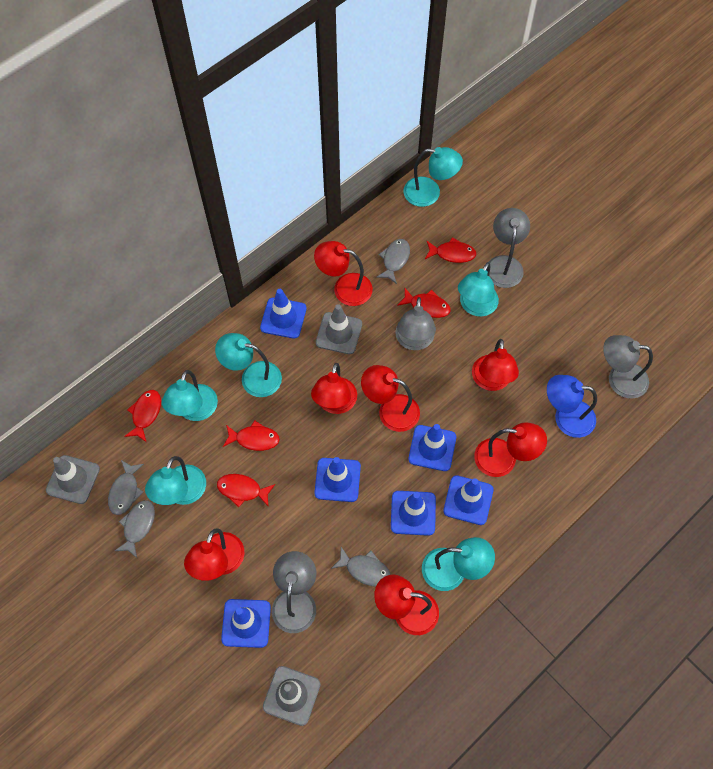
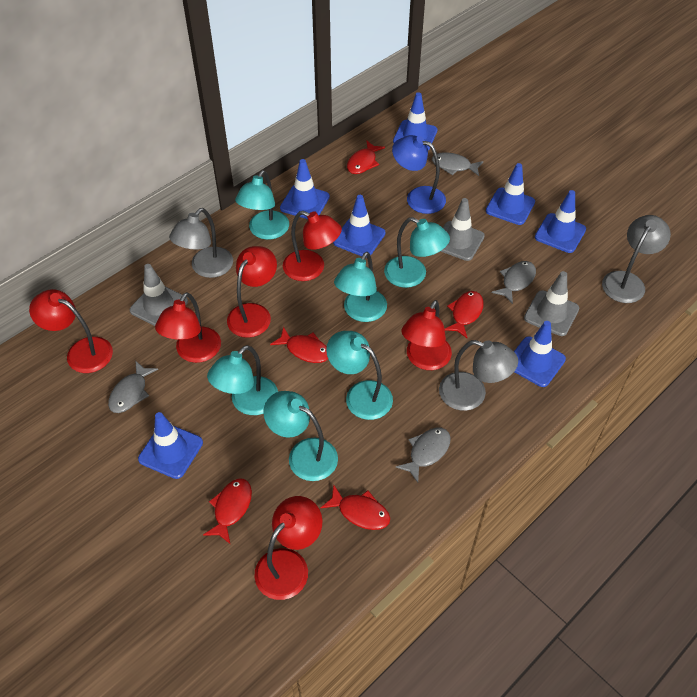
blue traffic cone: 6 -> 7
grey lamp: 4 -> 3
red lamp: 7 -> 6

